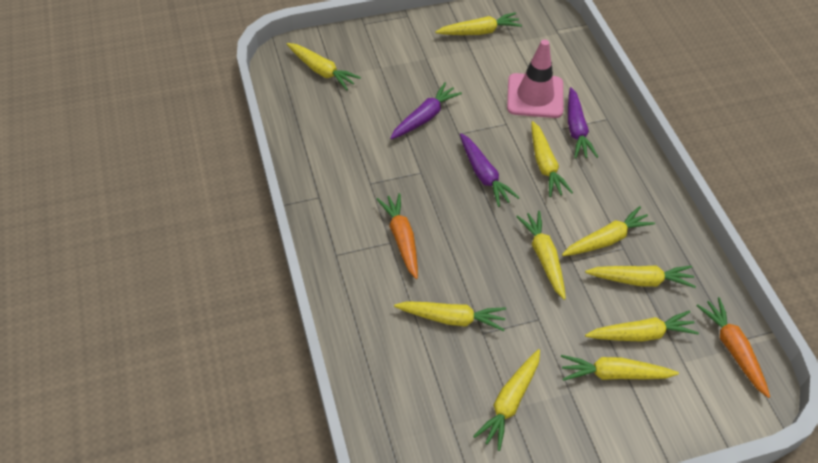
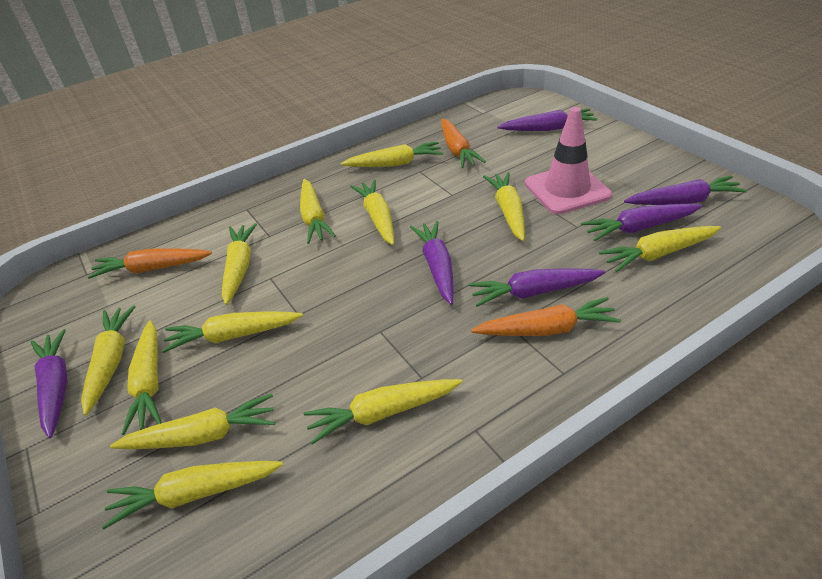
orange carrot: 2 -> 3
purple carrot: 3 -> 6
yellow carrot: 10 -> 12

